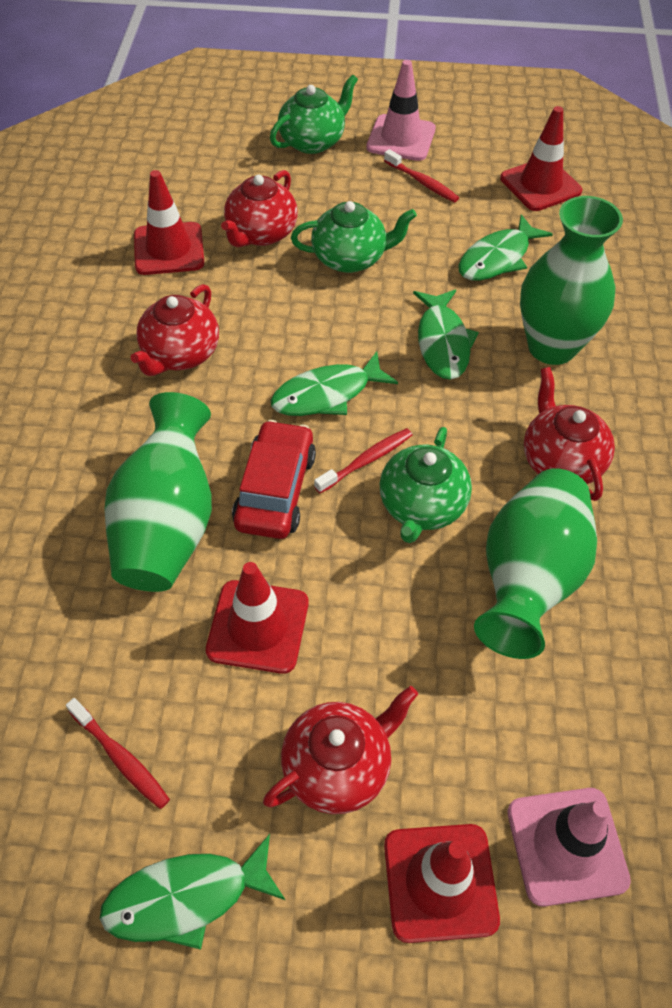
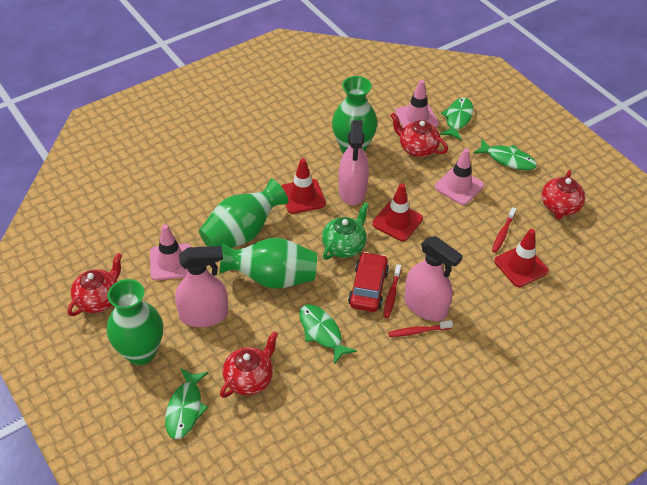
green teapot: 3 -> 1
green vase: 3 -> 4
pink spray bottle: 0 -> 3
pink traffic cone: 2 -> 3
red traffic cone: 4 -> 3

